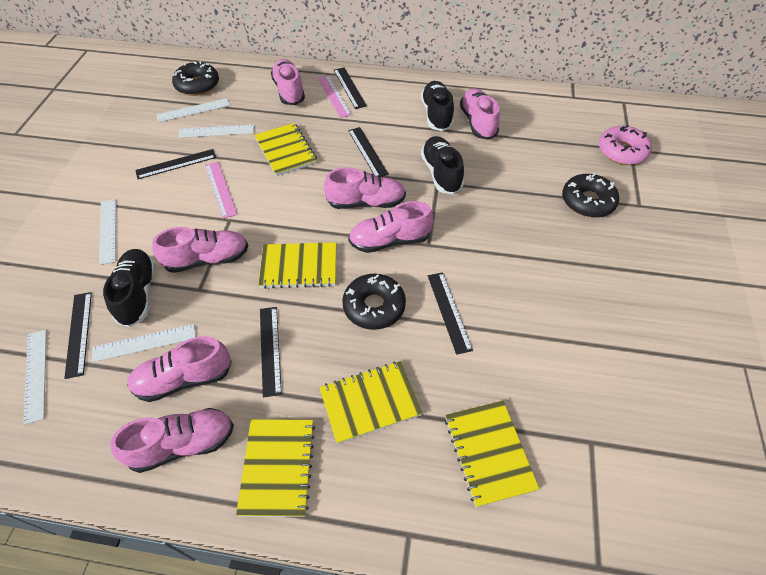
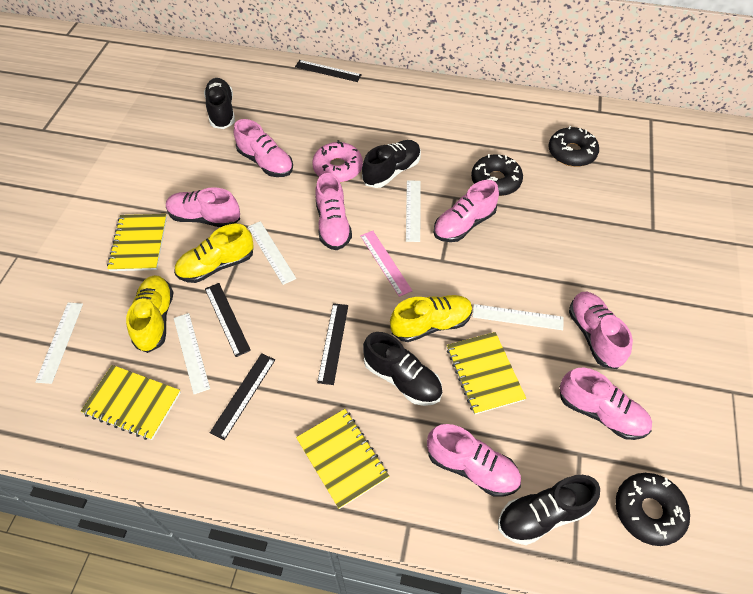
black ruler: 6 -> 4
black shoe: 3 -> 4
pink ruler: 2 -> 1
yellow notebook: 5 -> 4
yellow shoe: 0 -> 3

